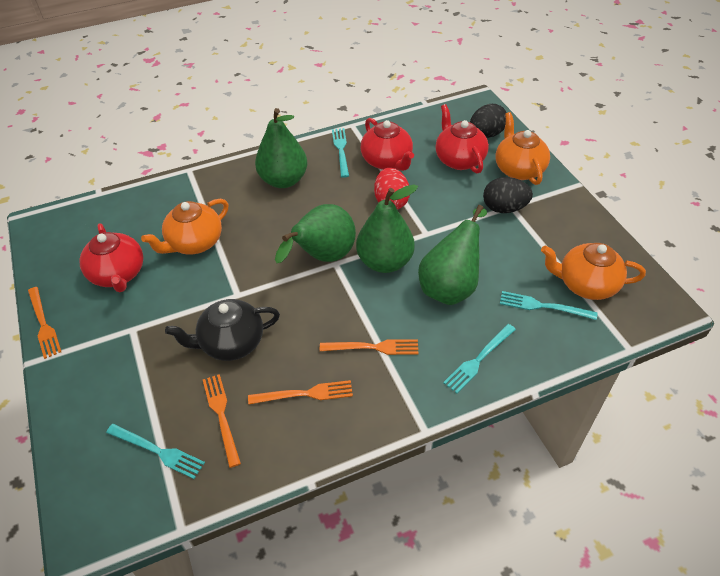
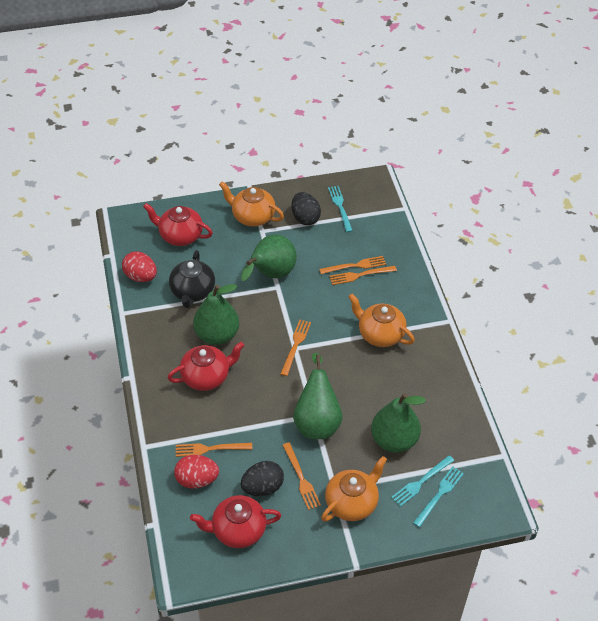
orange fork: 4 -> 5
red egg: 1 -> 2
turquoise fork: 4 -> 3

